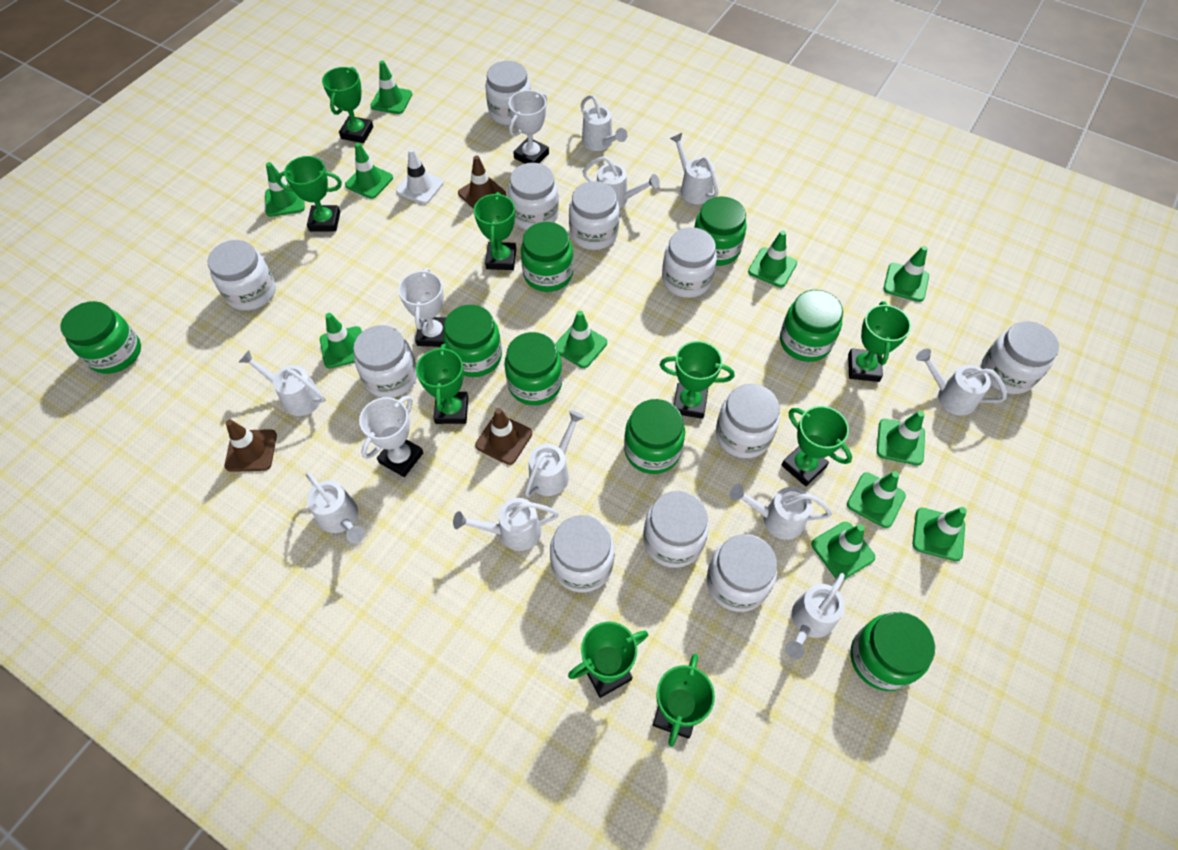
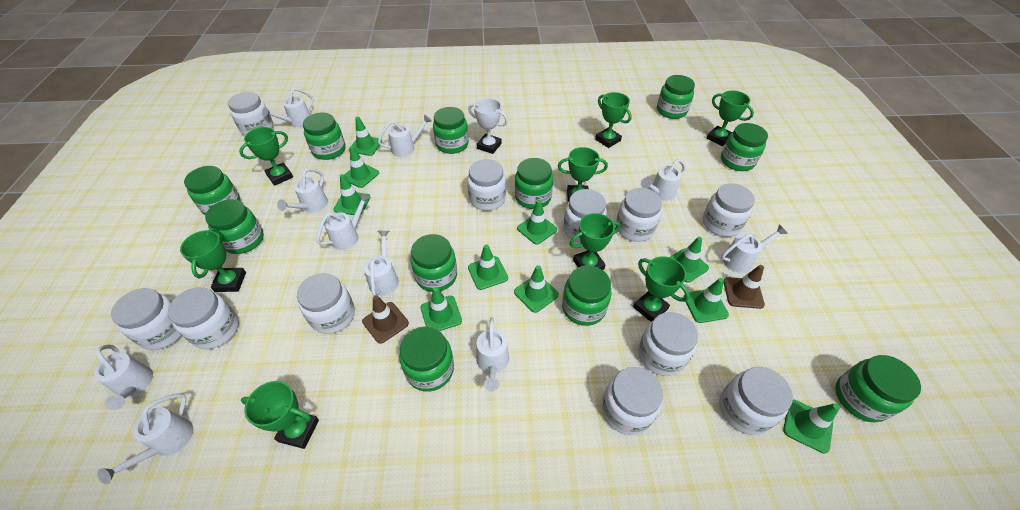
brown traffic cone: 3 -> 2
green jar: 8 -> 11
green traffic cone: 11 -> 10
green trophy: 9 -> 8
white traffic cone: 1 -> 0
white trophy: 3 -> 1

